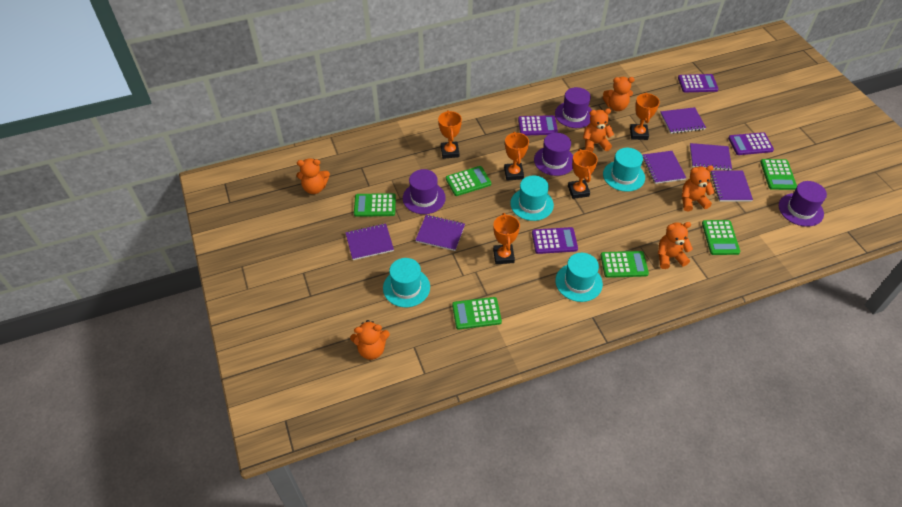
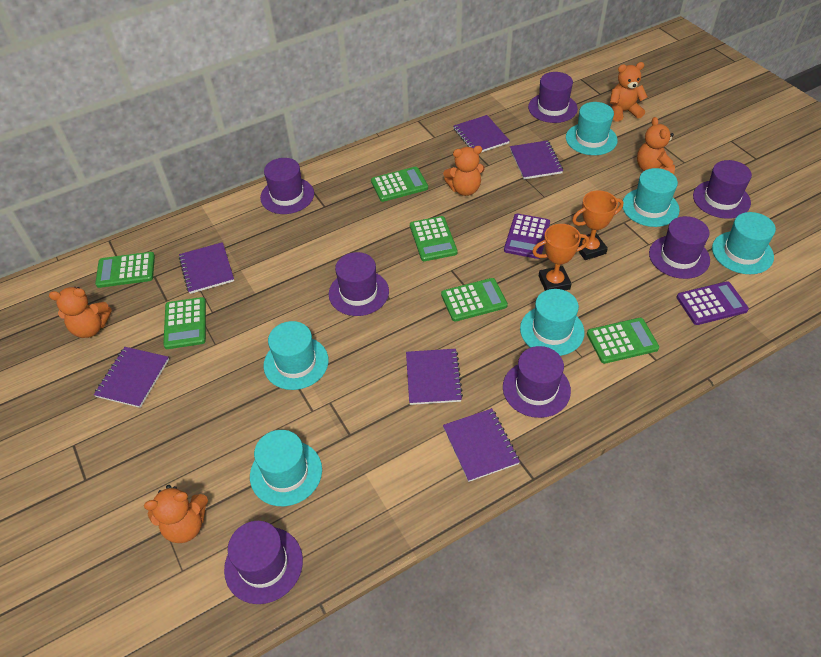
orange teddy bear: 6 -> 5
orange trophy: 5 -> 2
purple calculator: 4 -> 2
purple hat: 4 -> 7
turquoise hat: 4 -> 6

